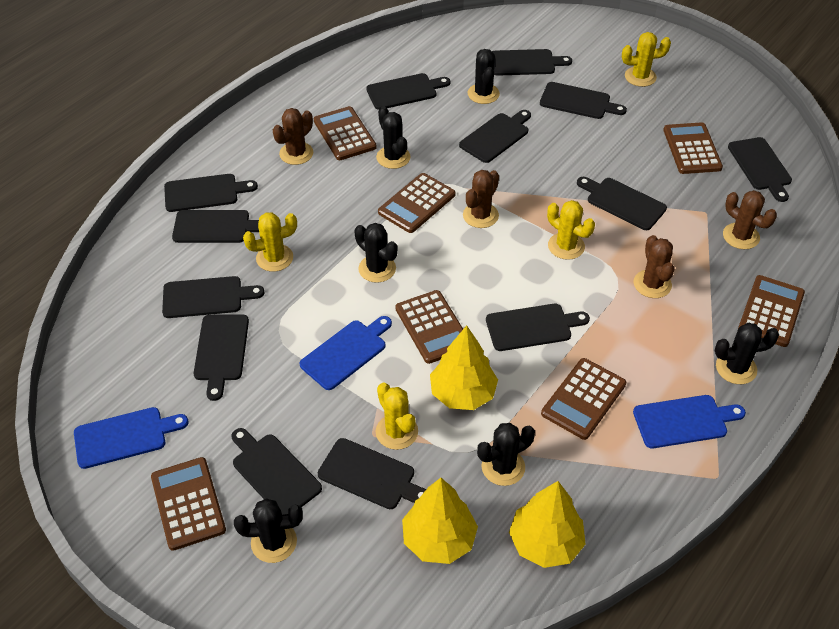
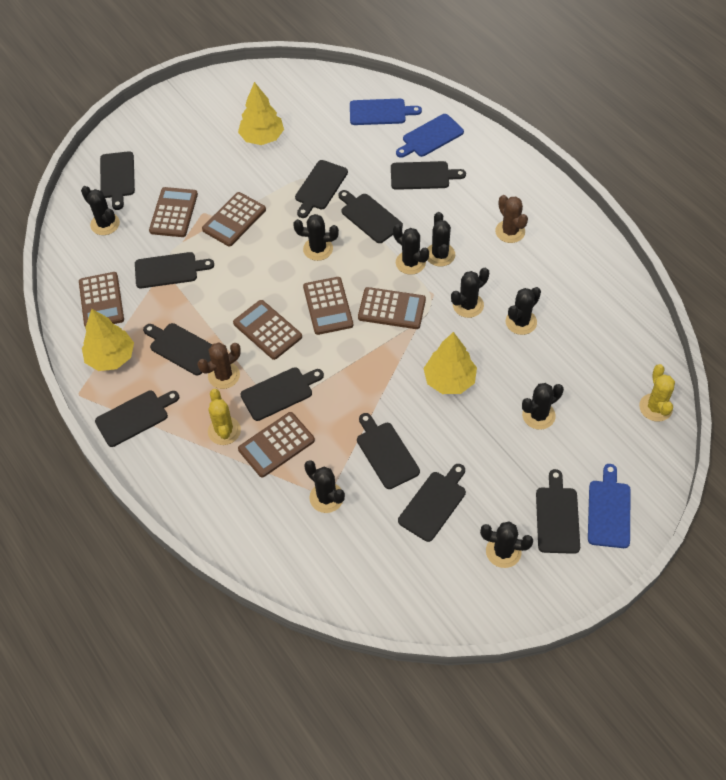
black cactus: 6 -> 9
black cutting board: 13 -> 11
brown cactus: 4 -> 2
yellow cactus: 4 -> 2

